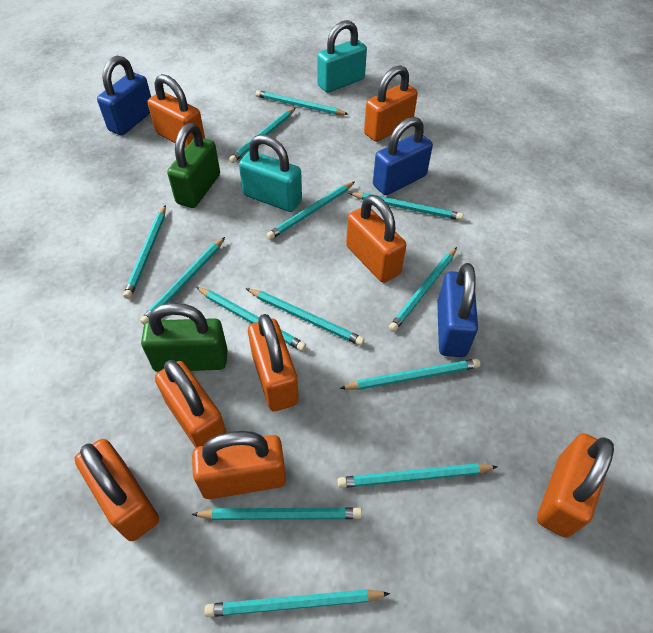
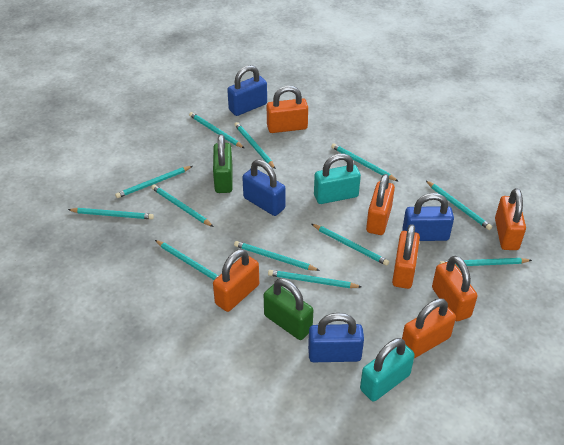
blue padlock: 3 -> 4
orange padlock: 8 -> 7
turquoise pencil: 13 -> 12

